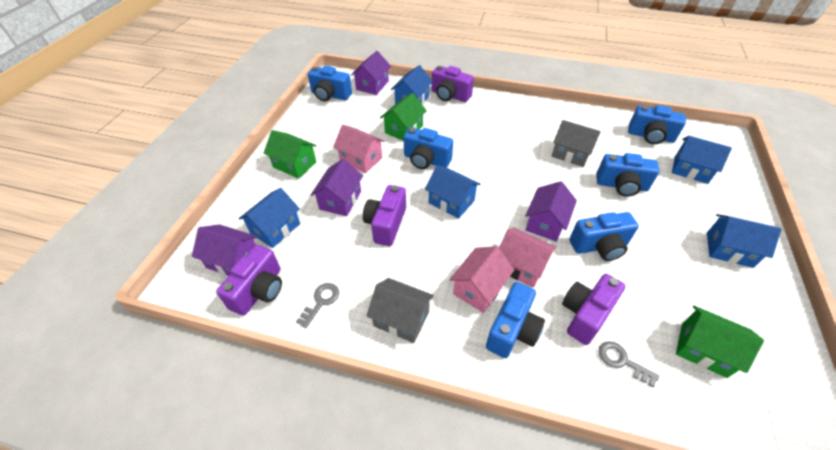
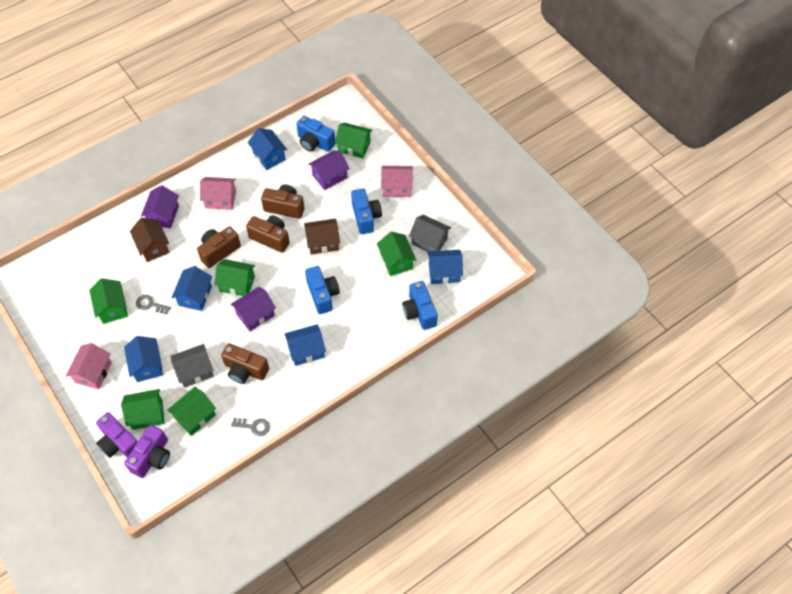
blue camera: 6 -> 4
brown camera: 0 -> 4
brown house: 0 -> 2
green house: 3 -> 6
purple camera: 4 -> 2
purple house: 4 -> 3

